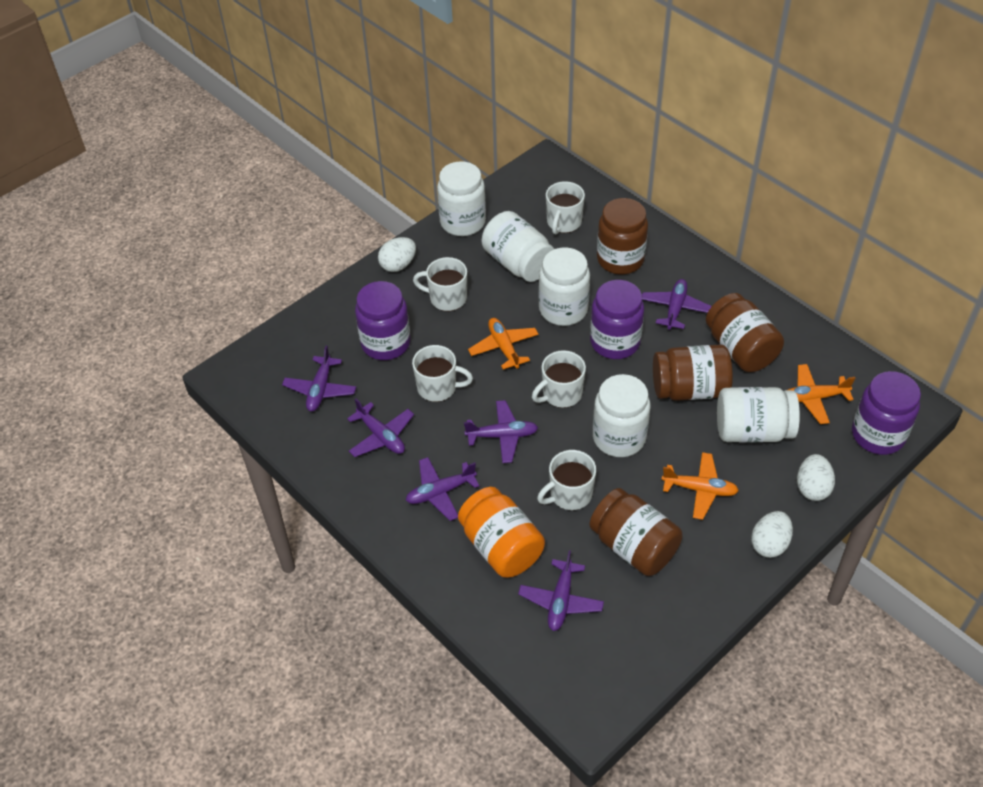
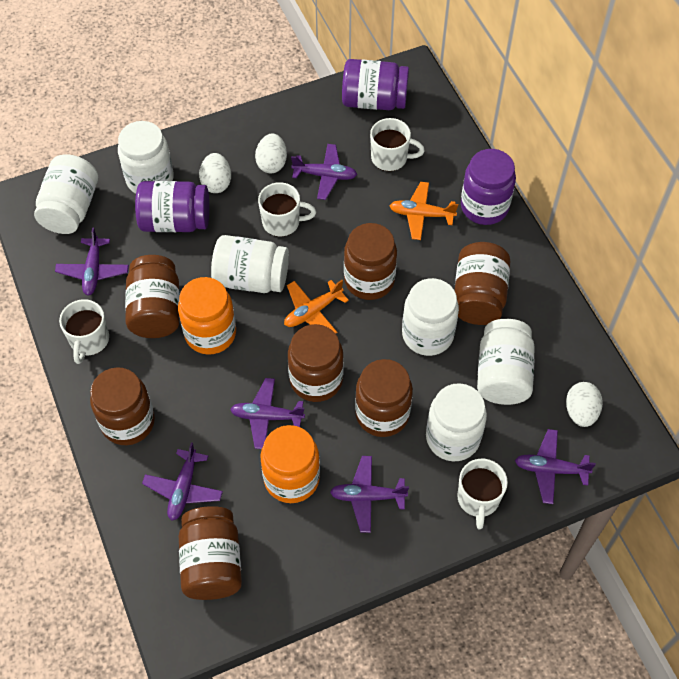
brown jar: 4 -> 7
orange jar: 1 -> 2
orange plane: 3 -> 2
white jar: 5 -> 6
white mug: 5 -> 4

